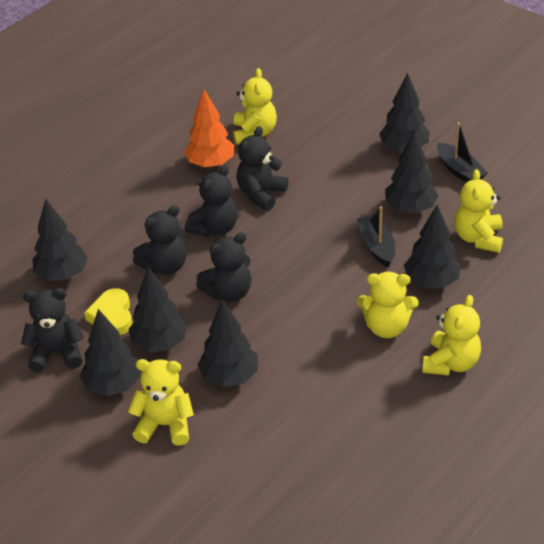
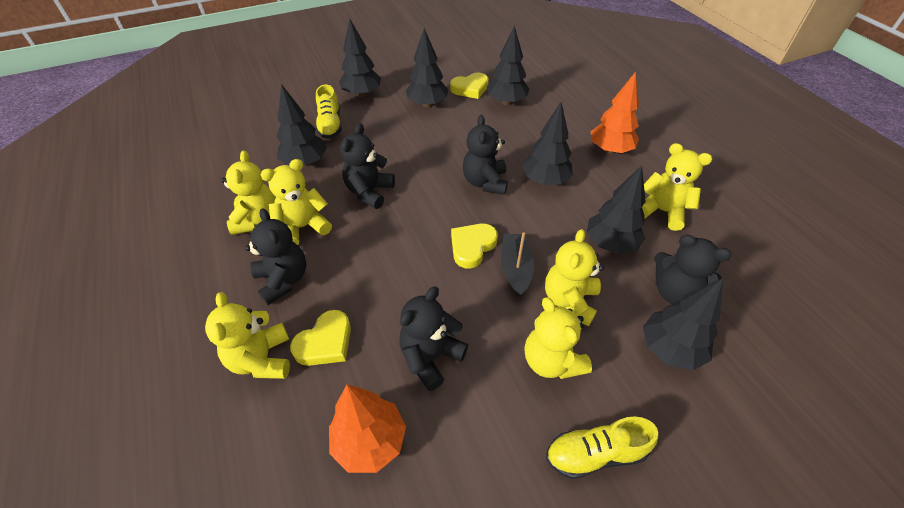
black boat: 2 -> 1
orange tree: 1 -> 2
yellow heart: 1 -> 3
yellow shoe: 0 -> 2
yellow teddy bear: 5 -> 6

